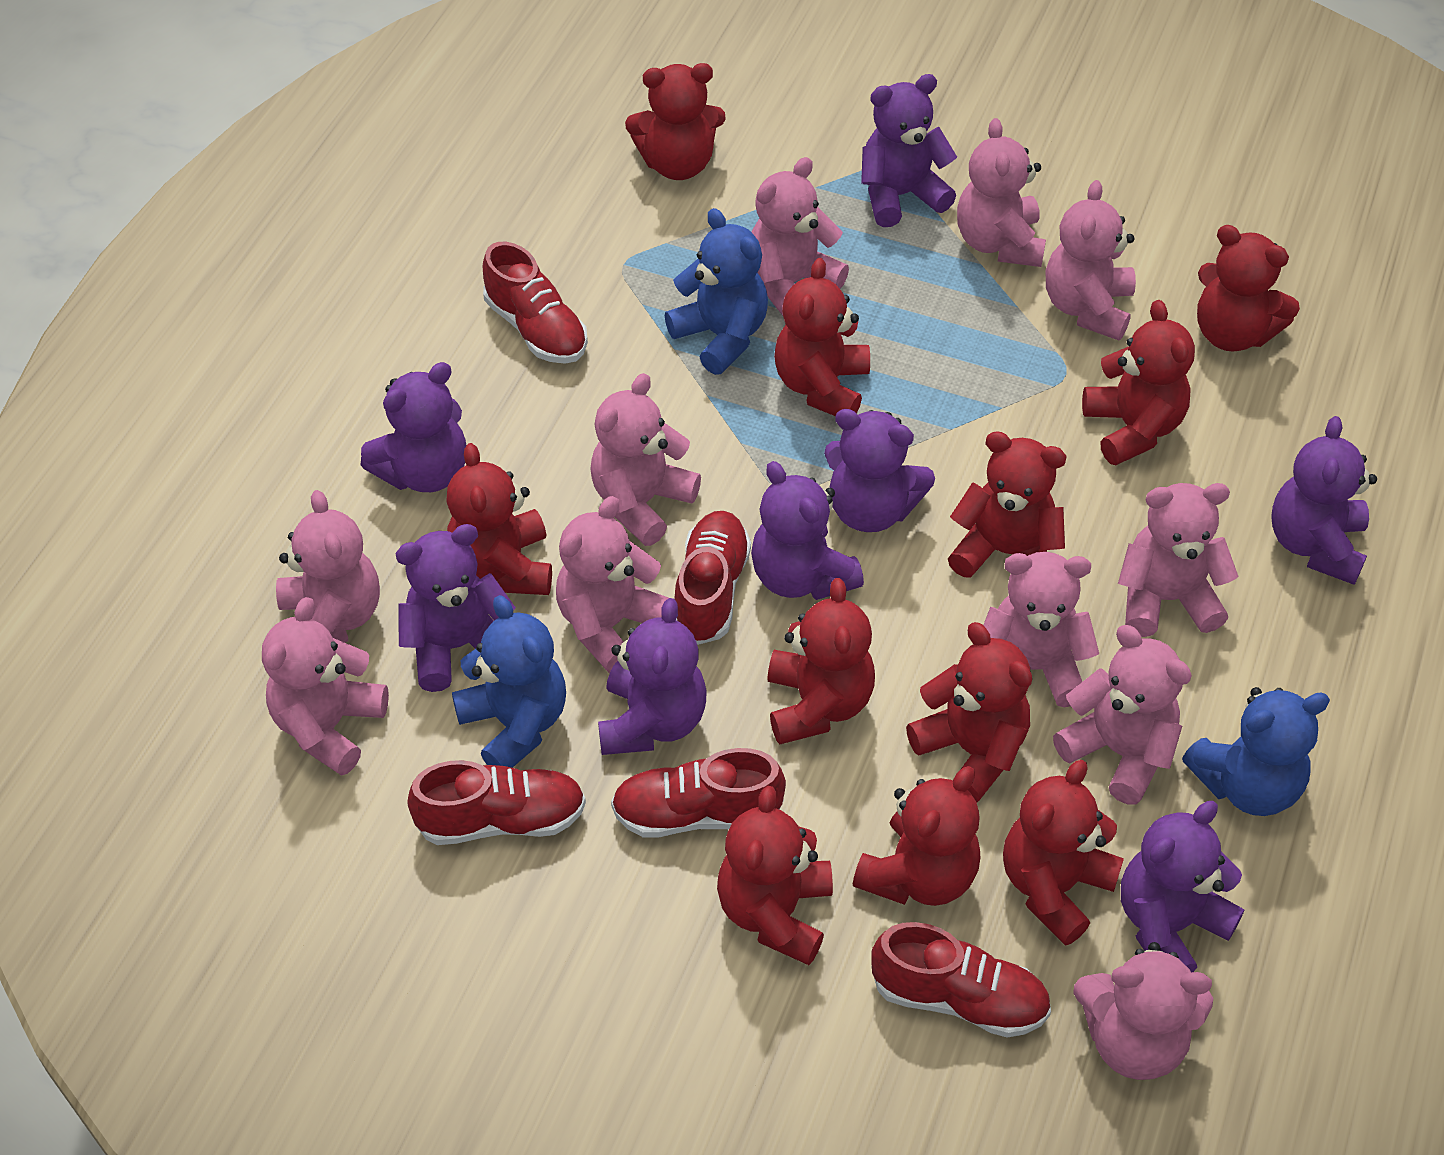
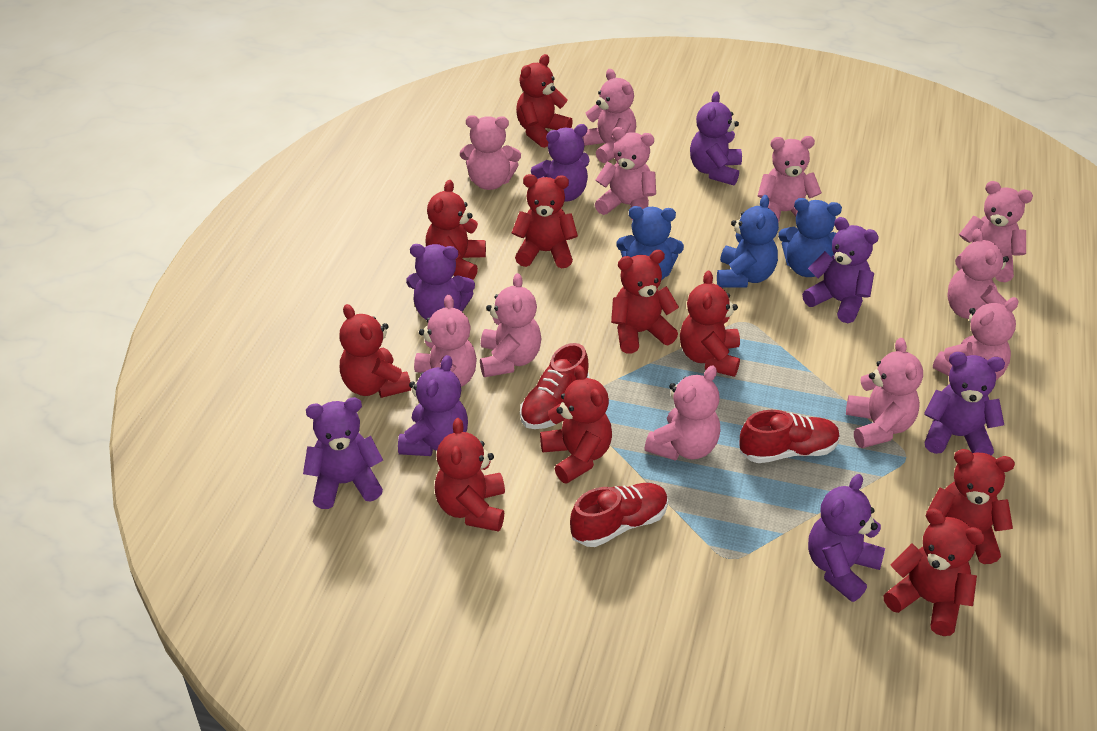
red shoe: 5 -> 3
red teddy bear: 11 -> 10

